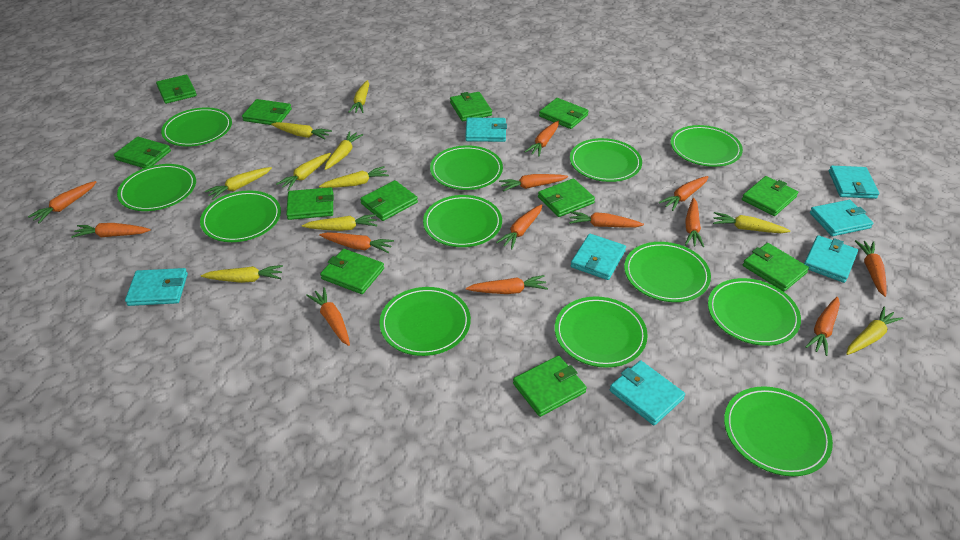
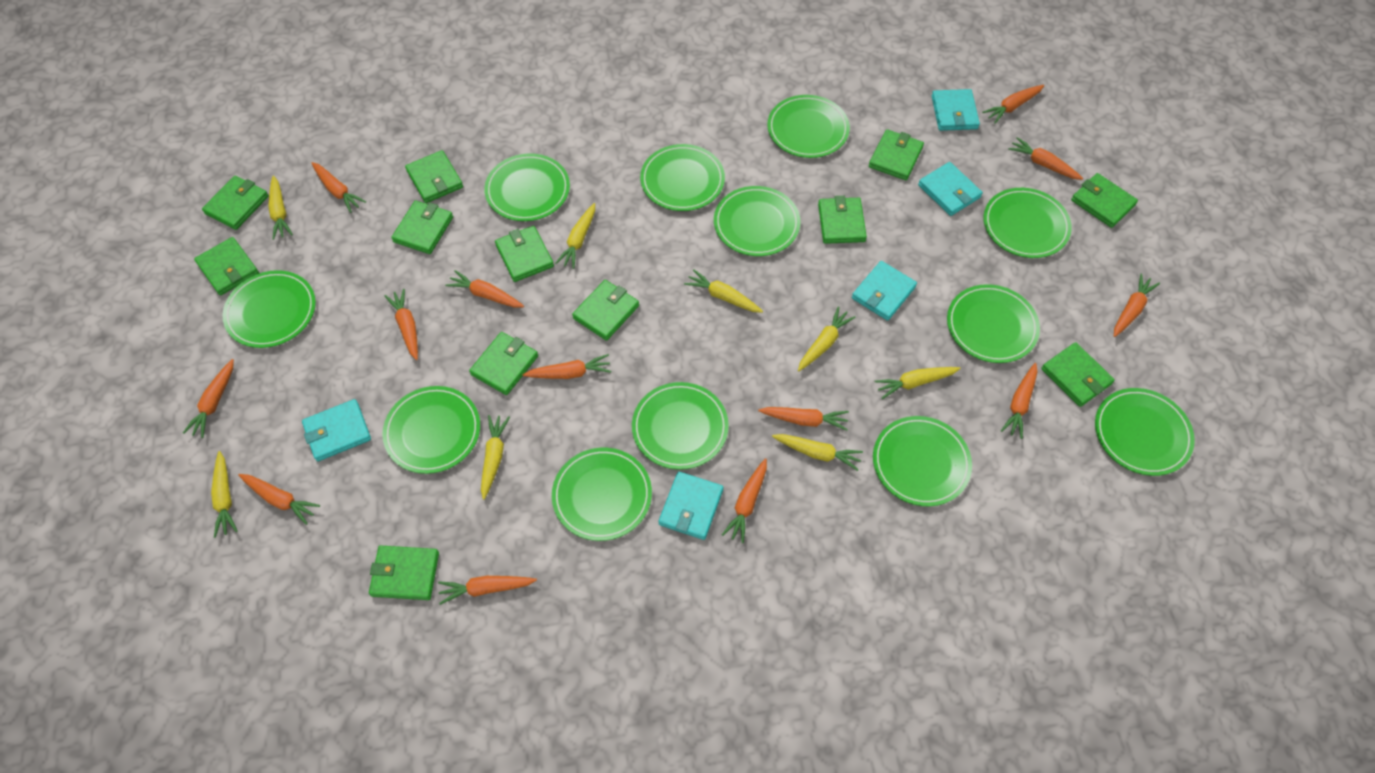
turquoise wallet: 7 -> 5
yellow carrot: 10 -> 8

